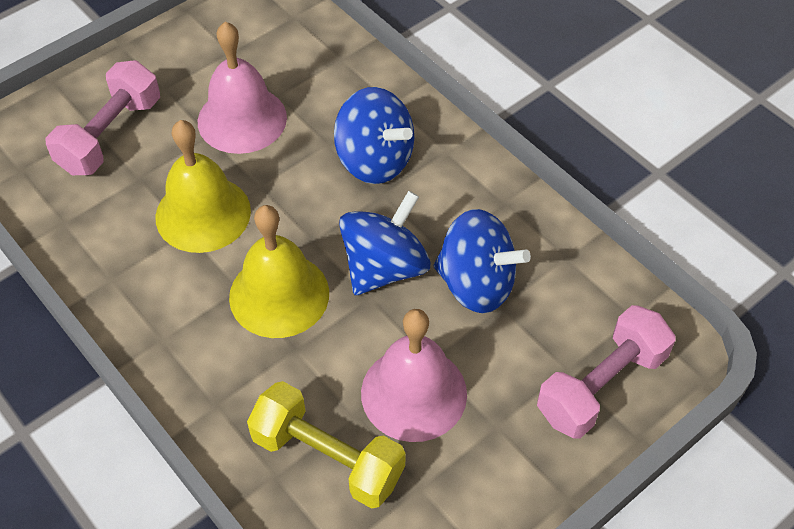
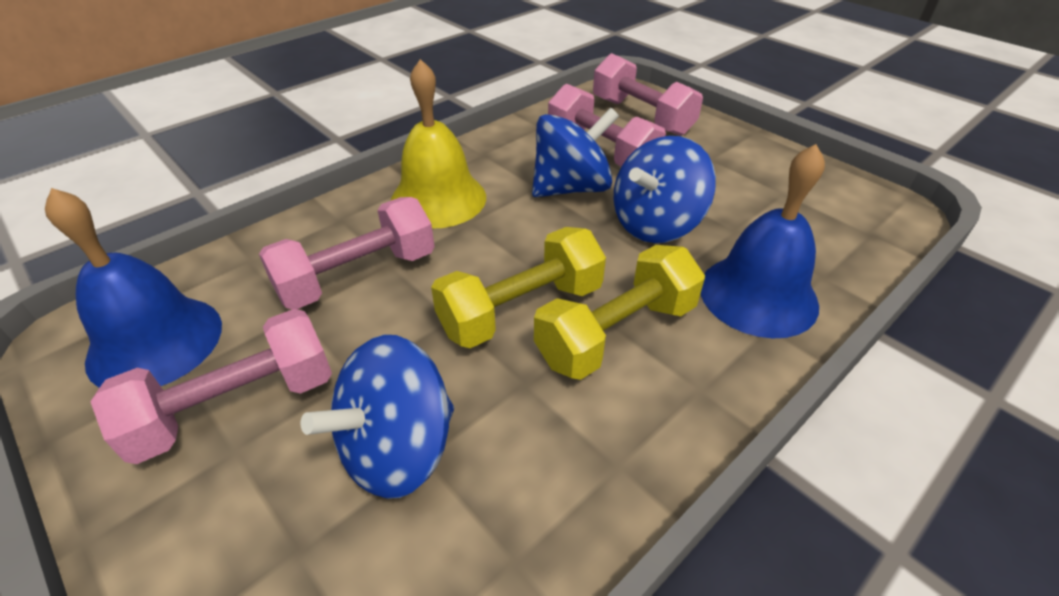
blue bell: 0 -> 2
pink bell: 2 -> 0
pink dumbbell: 2 -> 4
yellow bell: 2 -> 1
yellow dumbbell: 1 -> 2

